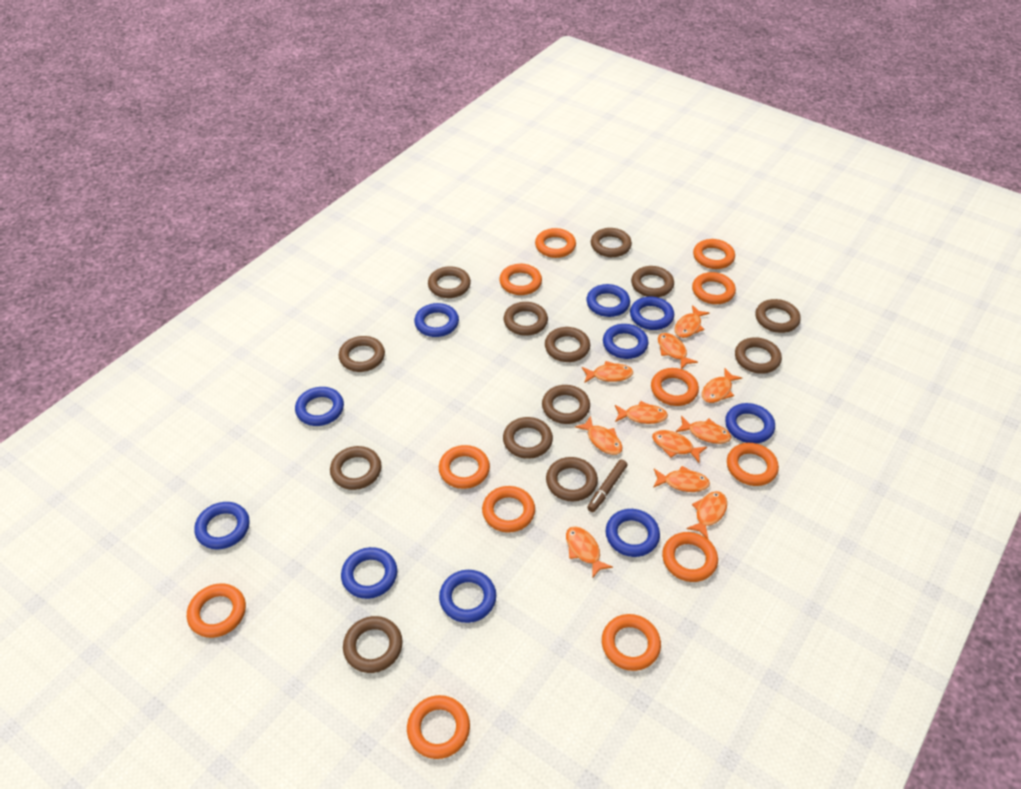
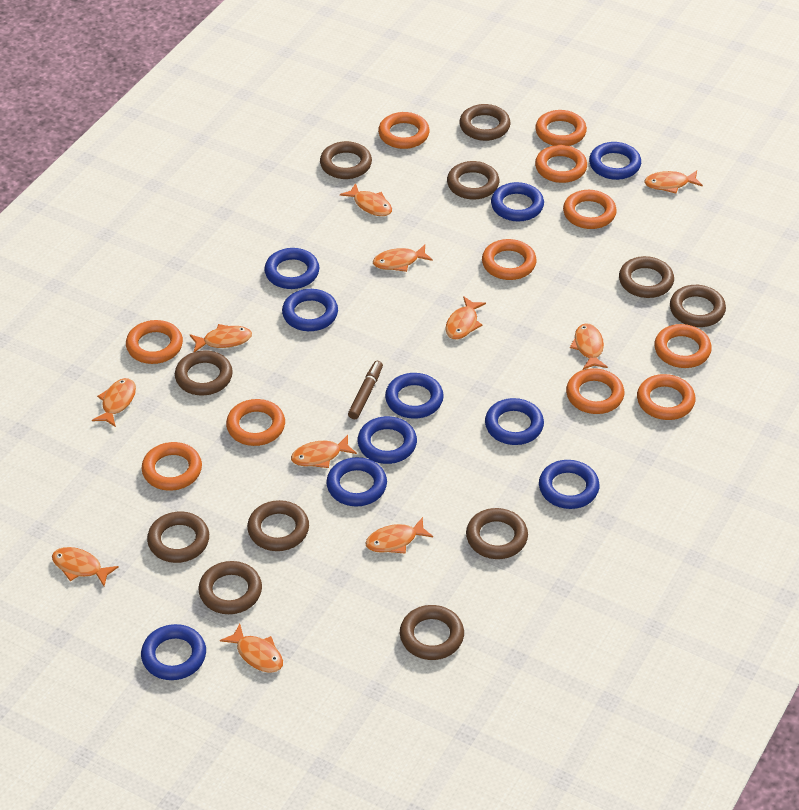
brown ring: 13 -> 11
orange ring: 12 -> 11

